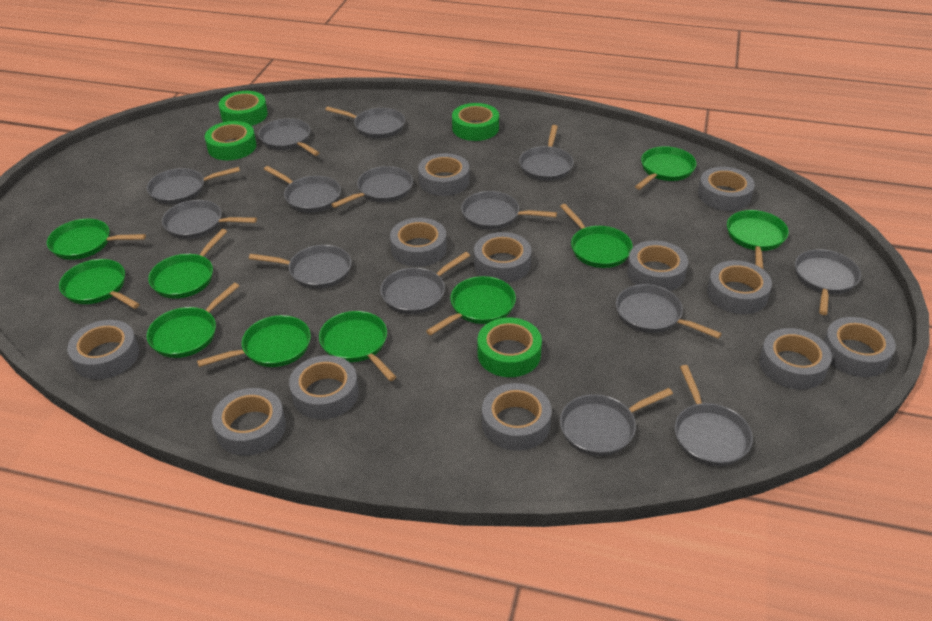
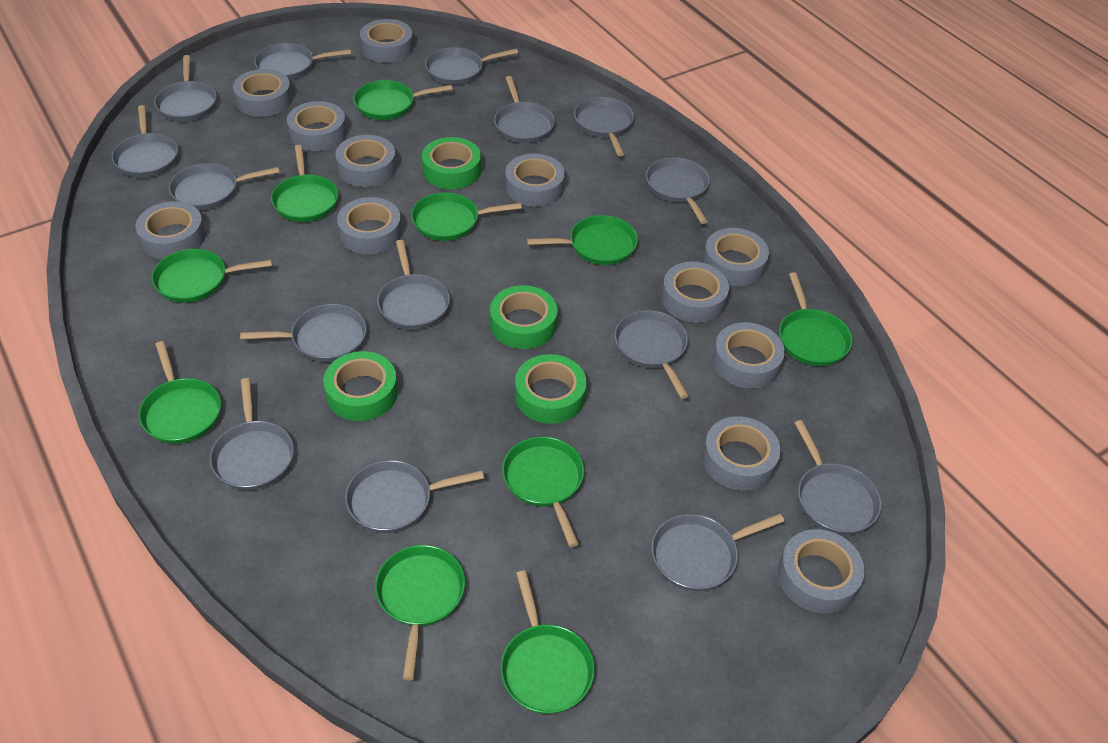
grey pan: 14 -> 15

